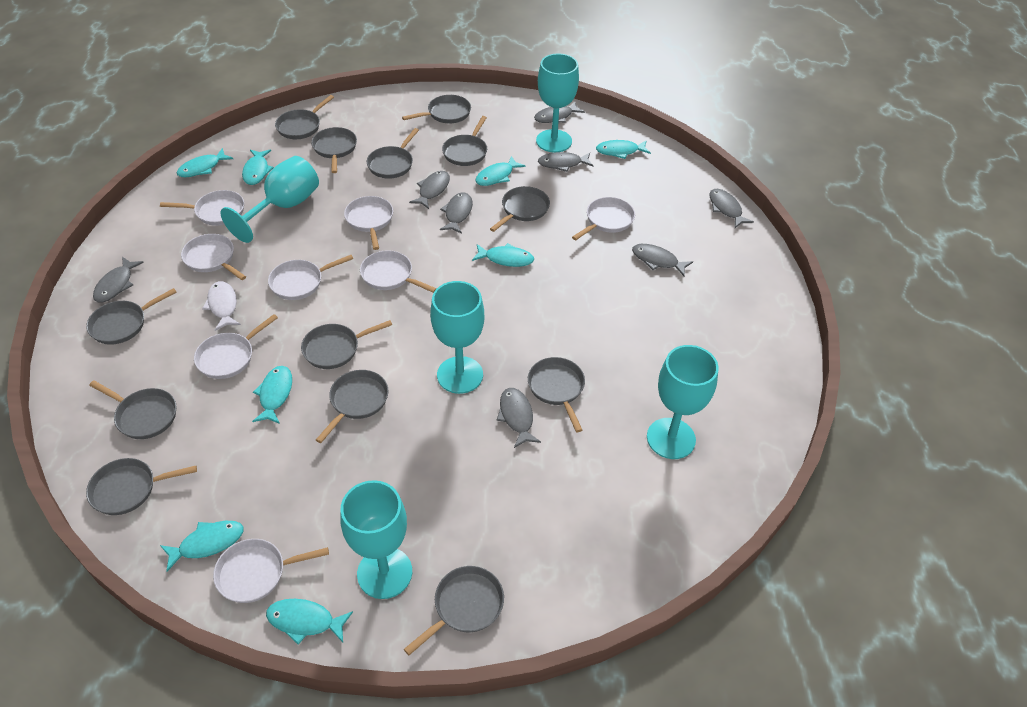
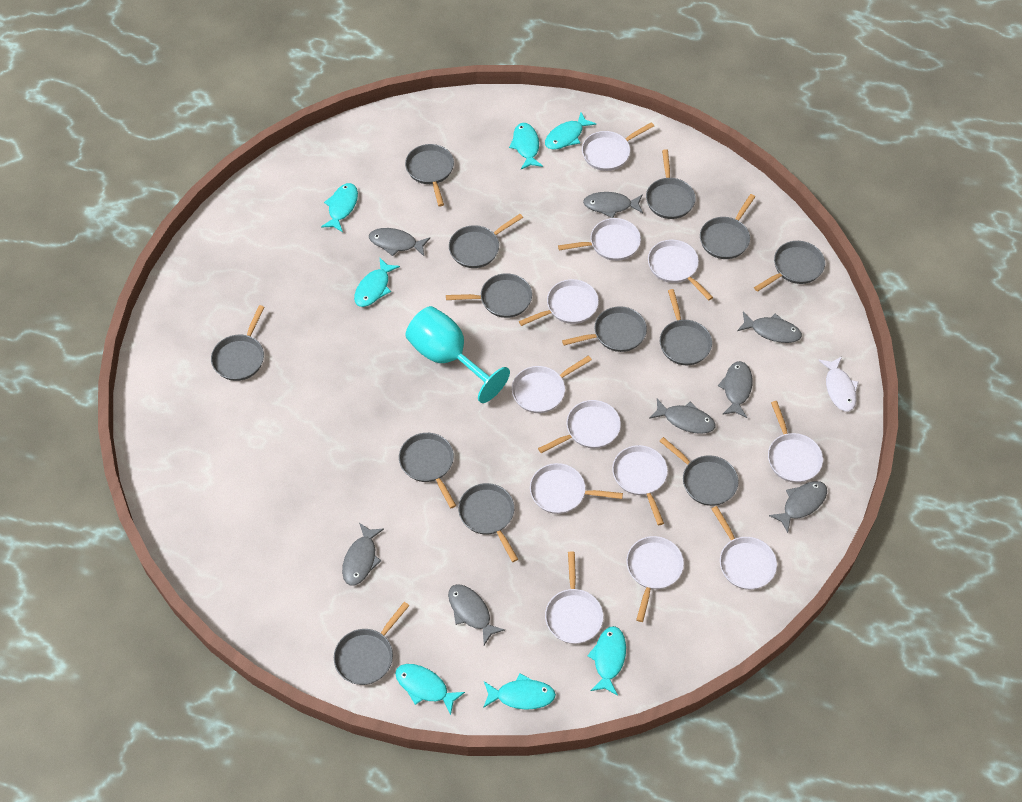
turquoise fish: 8 -> 7
turquoise goblet: 5 -> 1
white pan: 8 -> 12

